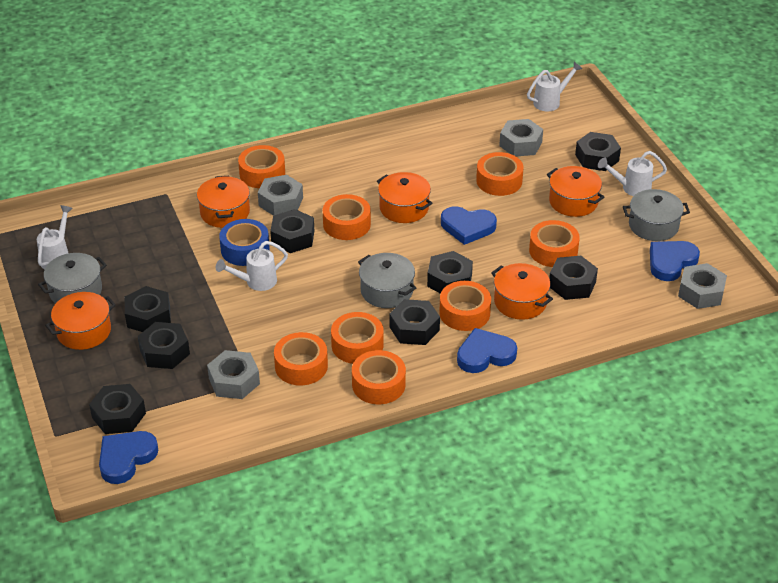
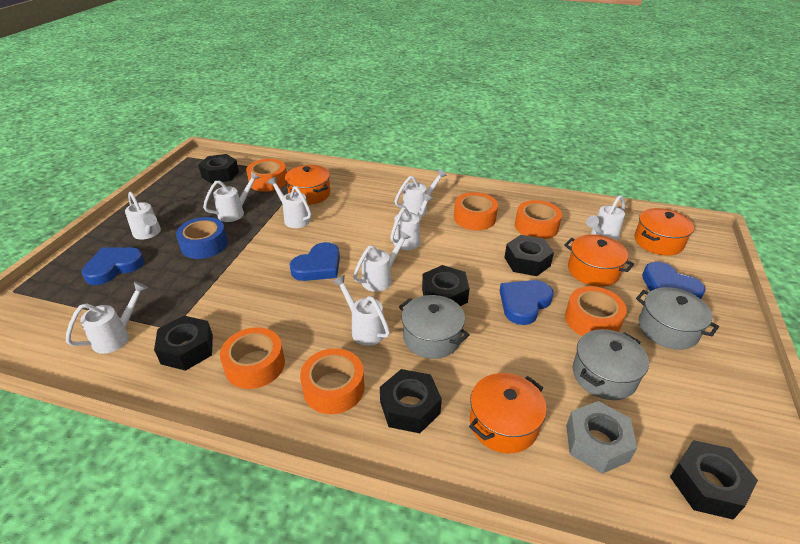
black nut: 8 -> 6
grey nut: 4 -> 1
orange pot: 5 -> 4
orange tape: 8 -> 6
white watering can: 4 -> 9

